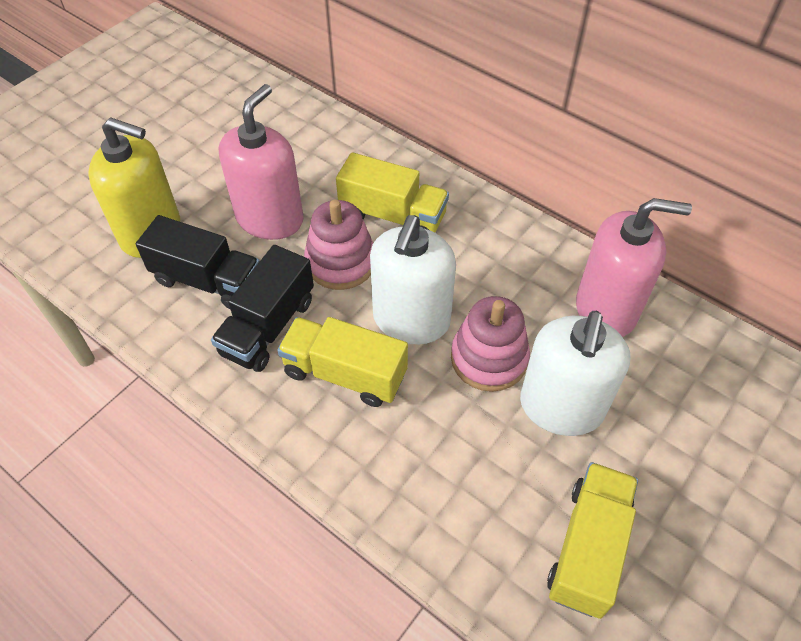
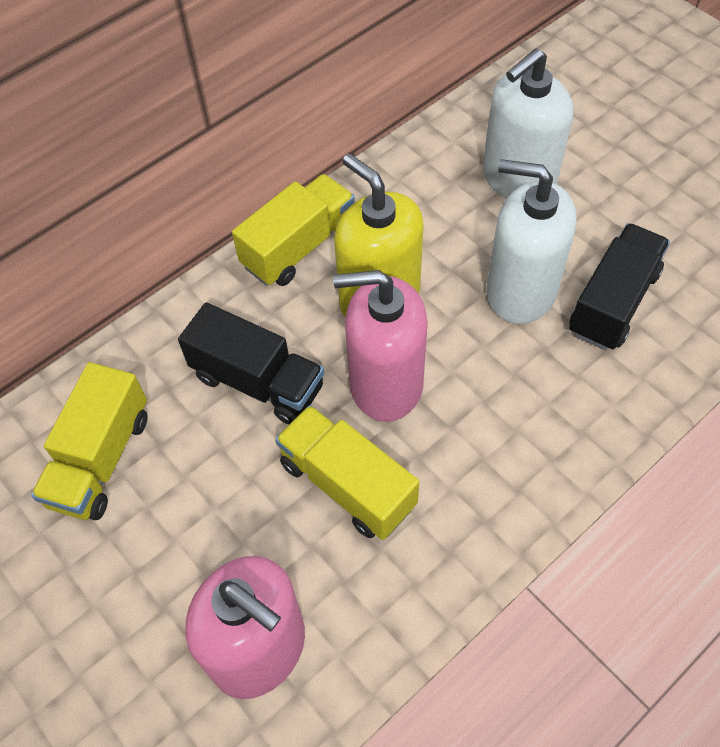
pink stacking toy: 2 -> 0

